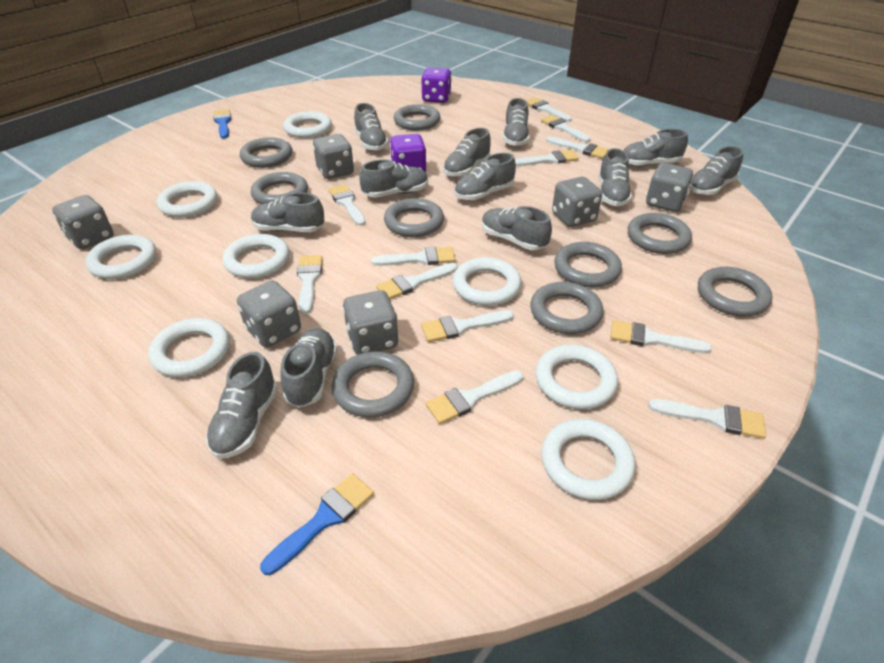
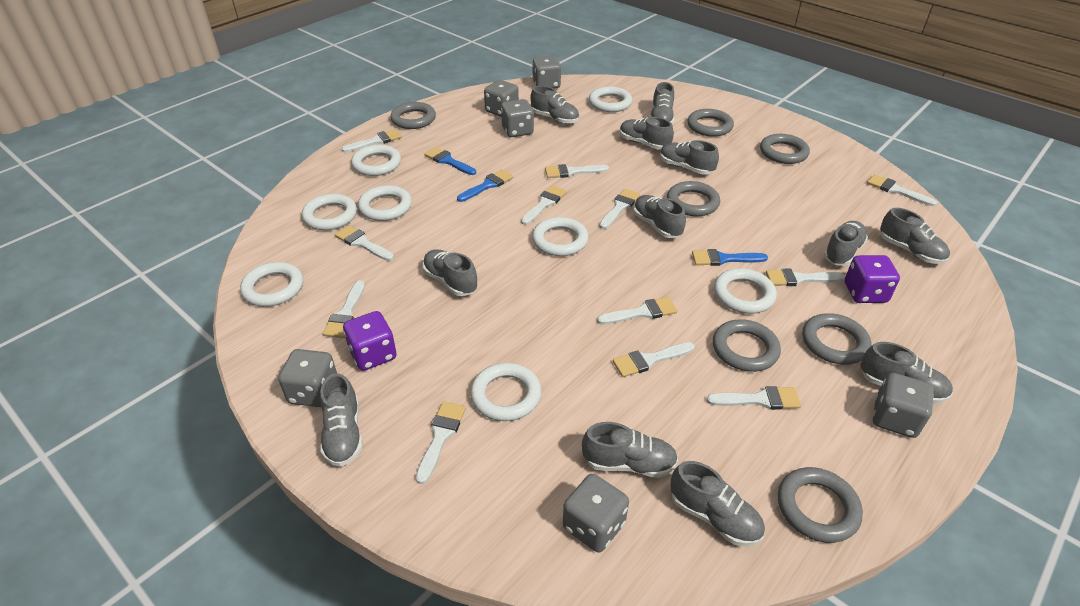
blue brush: 2 -> 3
grey ring: 9 -> 7

